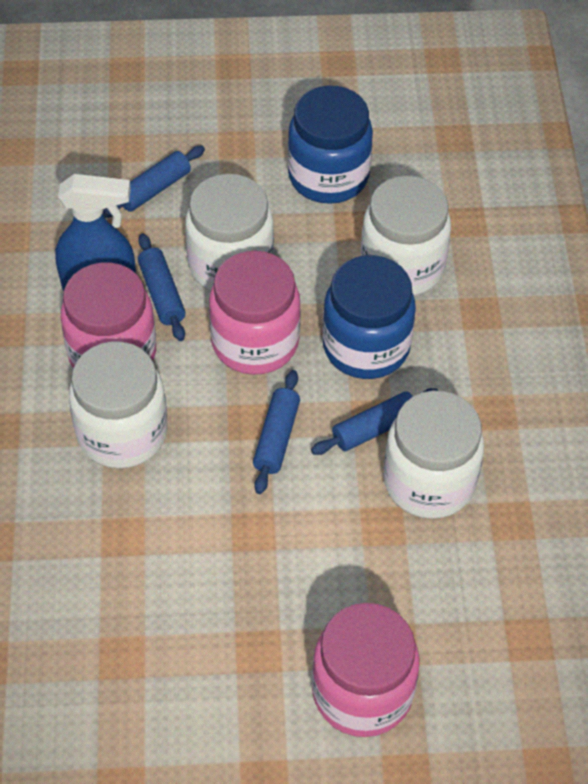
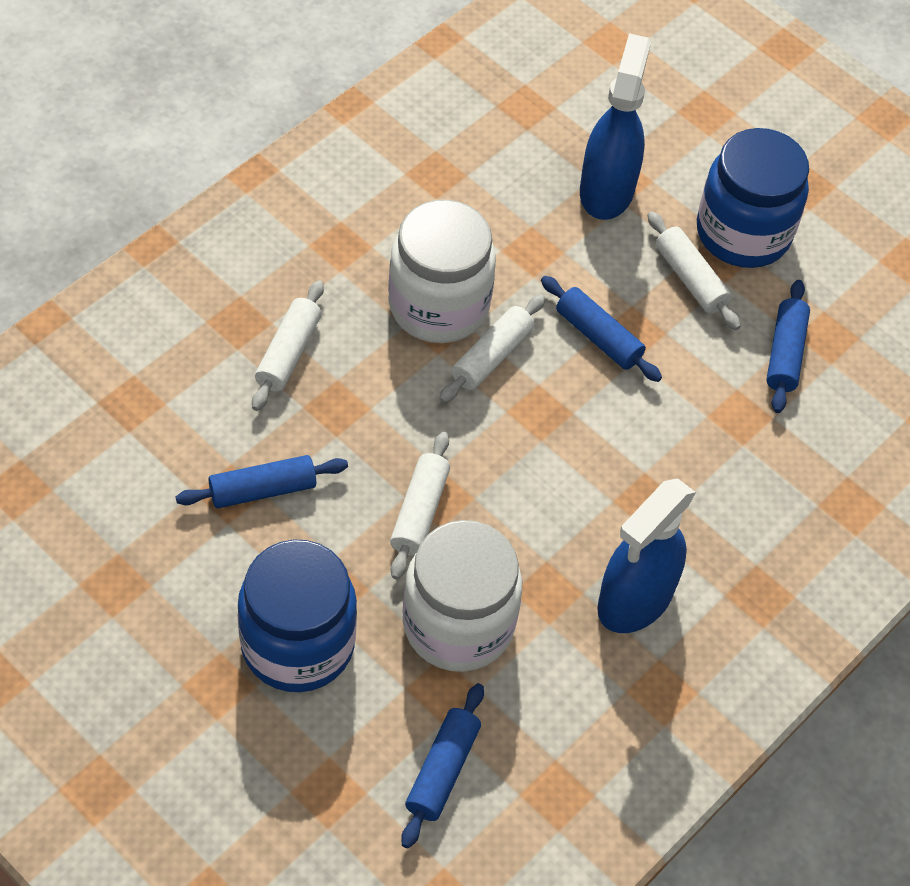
blue spray bottle: 1 -> 2
pink jar: 3 -> 0
white jar: 4 -> 2
white rolling pin: 0 -> 4

